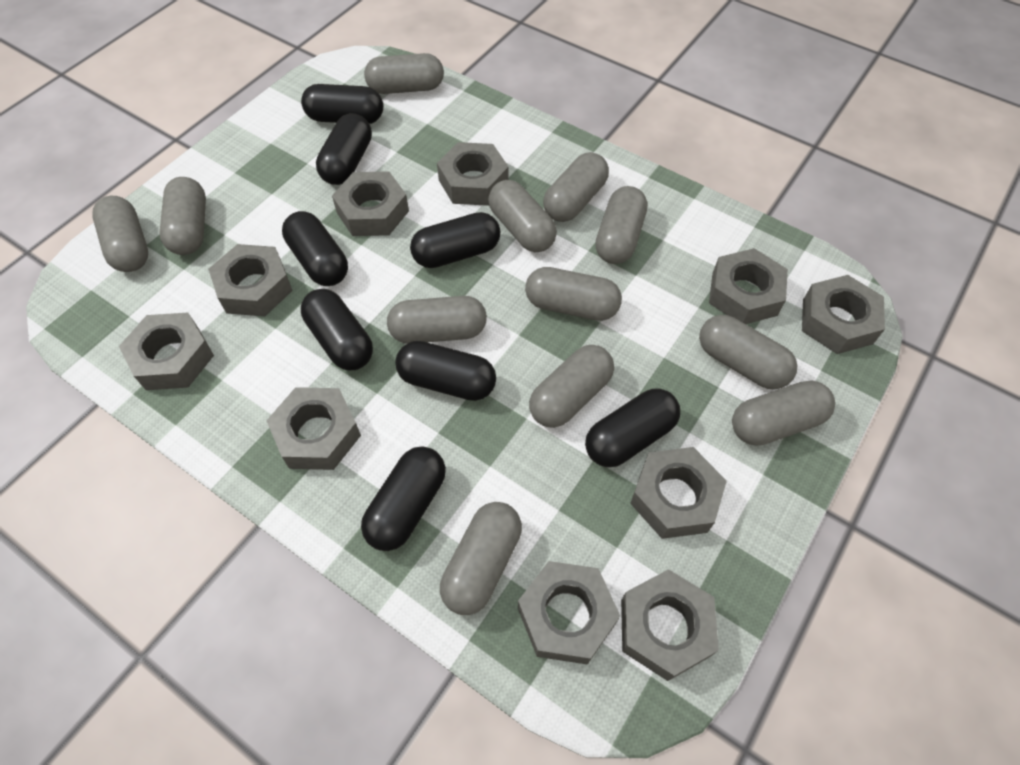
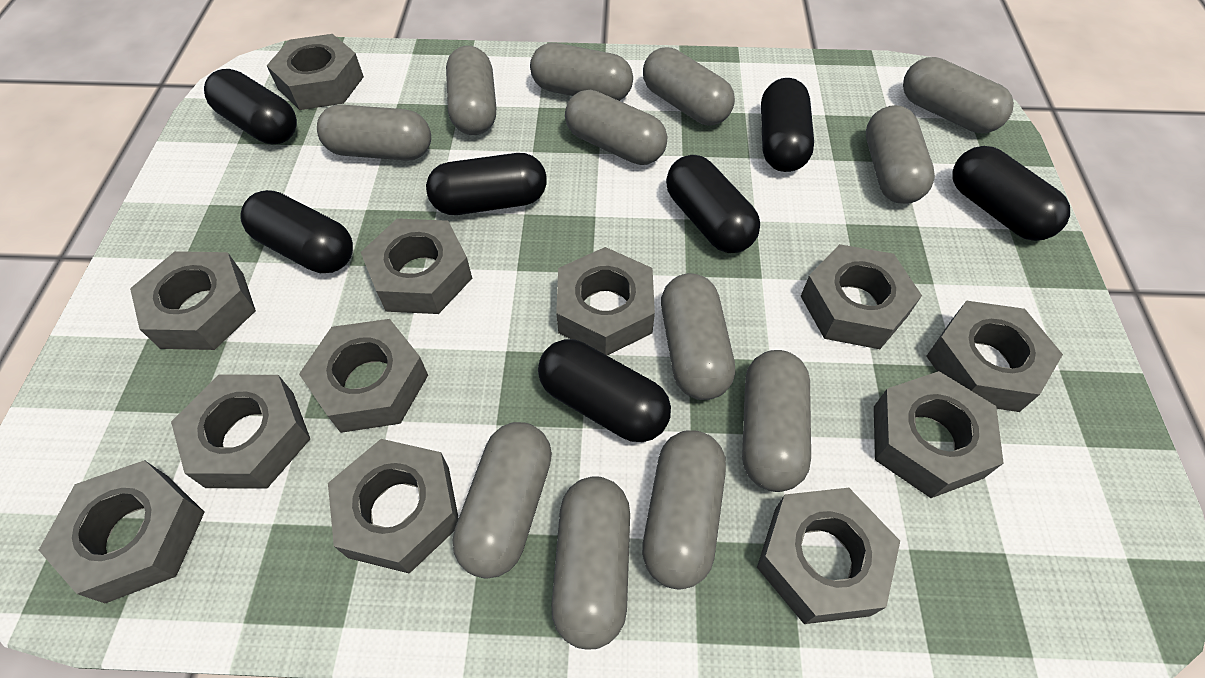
black capsule: 8 -> 7
grey nut: 10 -> 12

